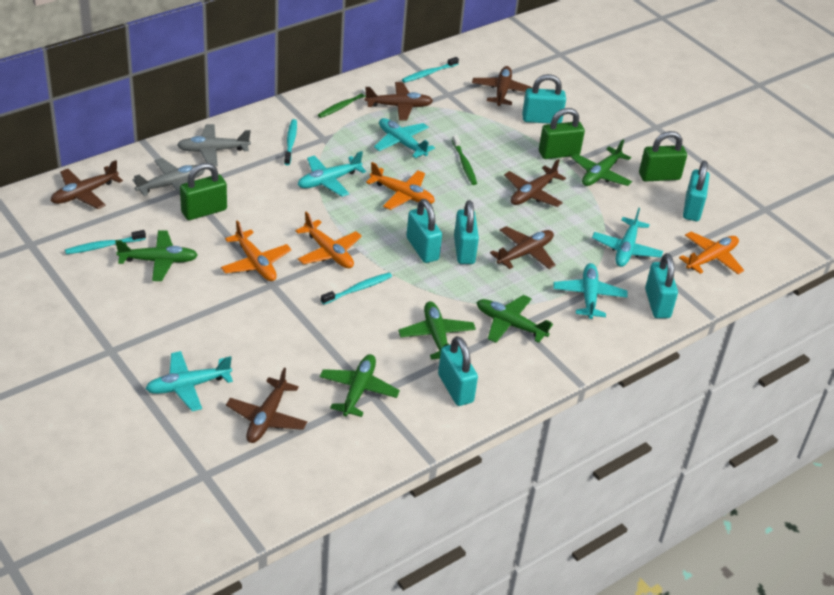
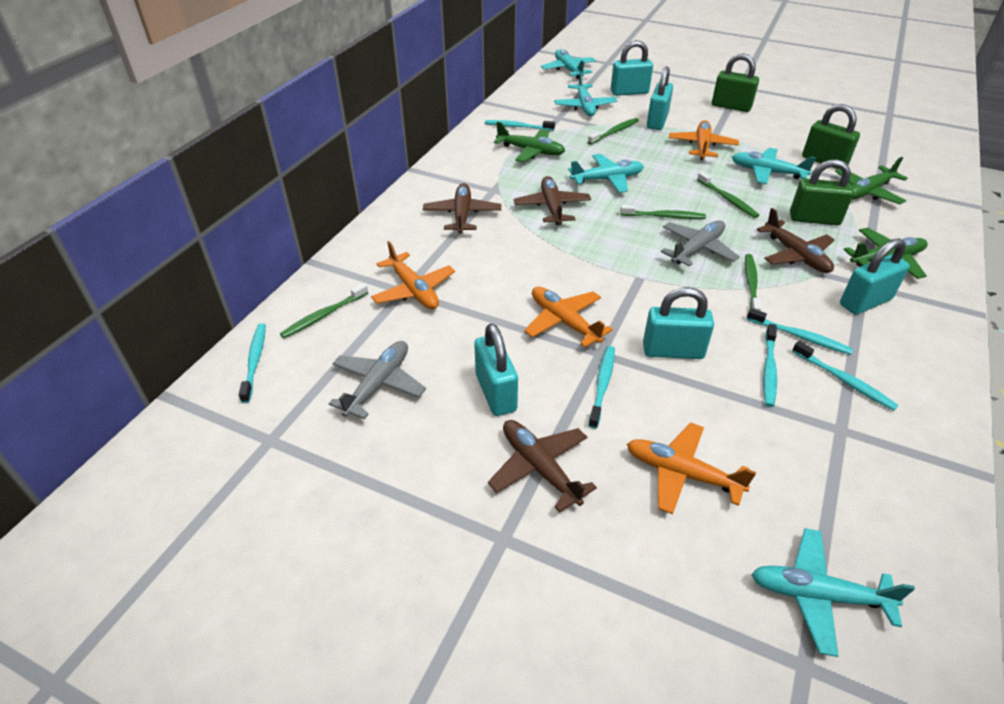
brown plane: 6 -> 4
green plane: 5 -> 3
green toothbrush: 2 -> 5
turquoise padlock: 6 -> 5
turquoise toothbrush: 4 -> 6

